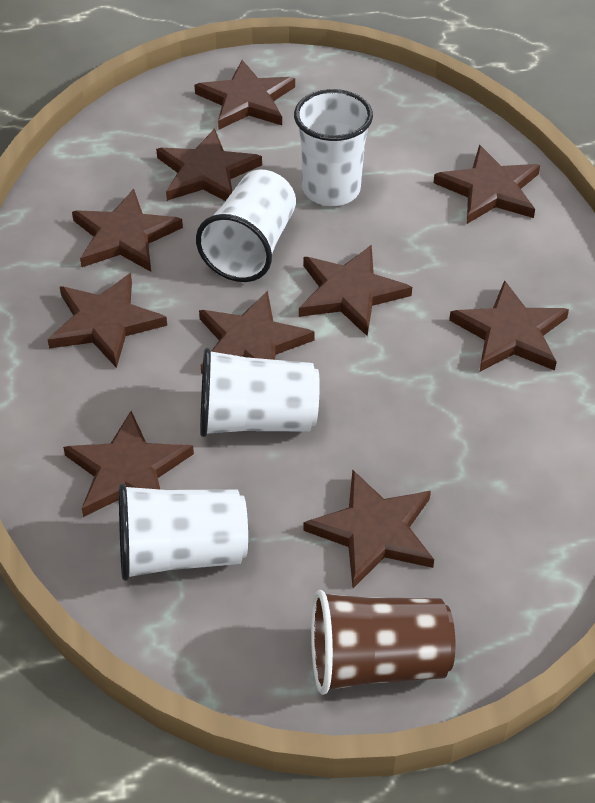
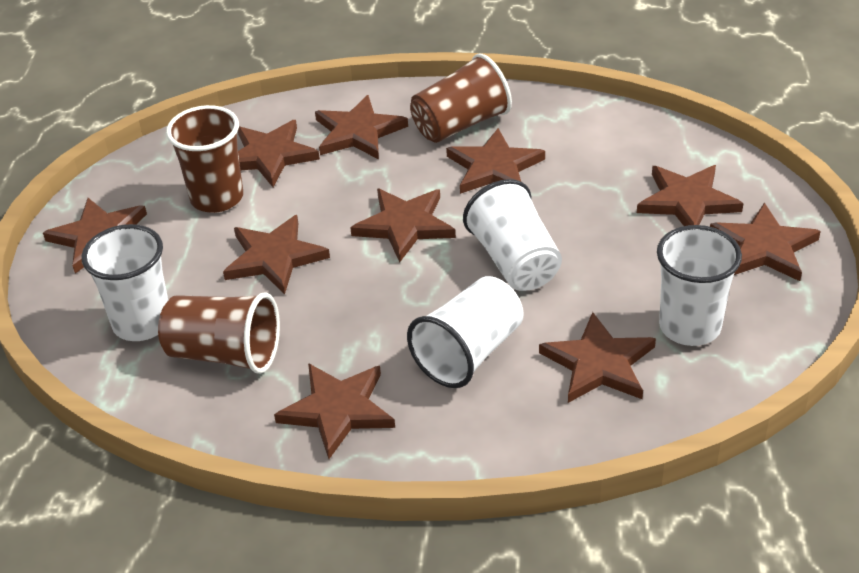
brown cup: 1 -> 3

